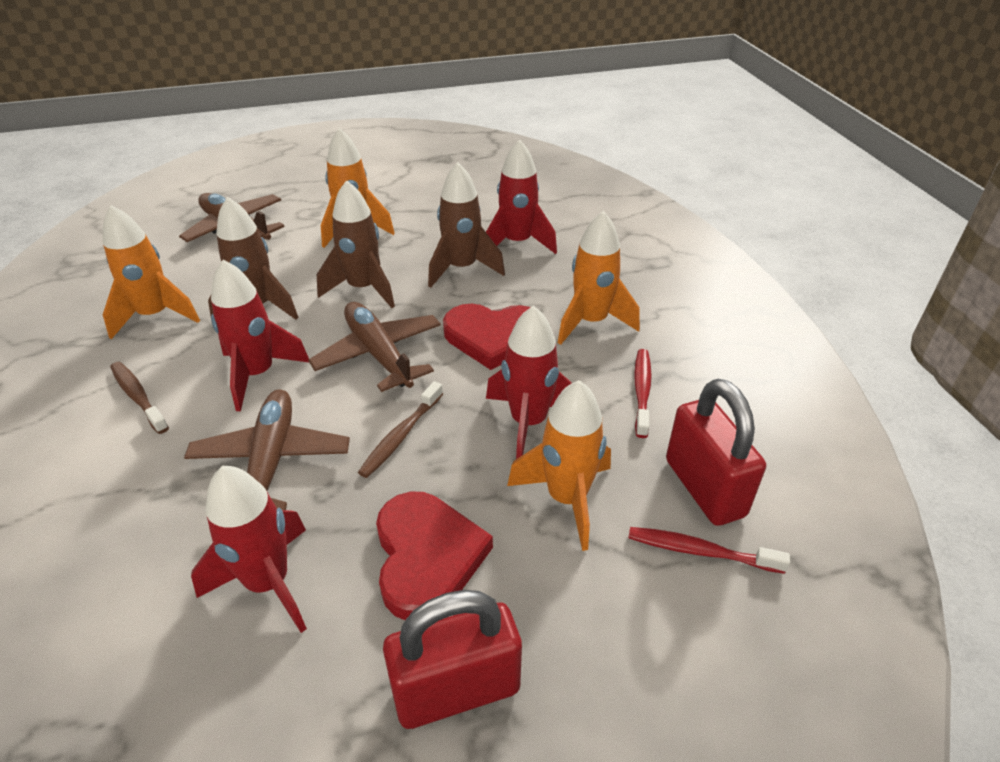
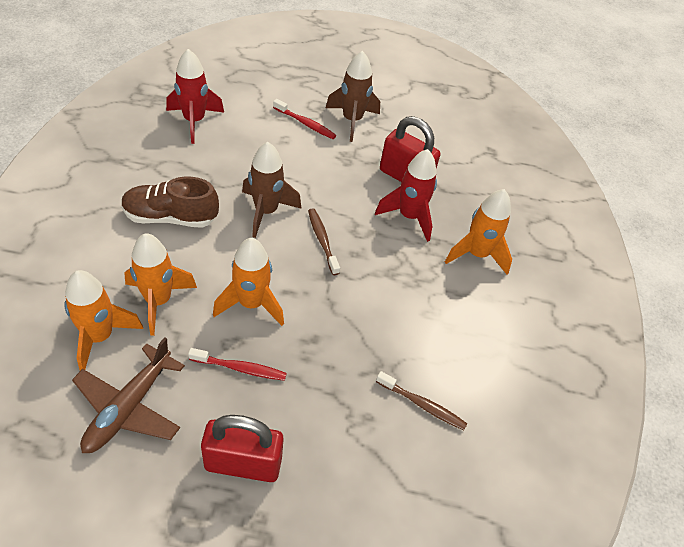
brown plane: 3 -> 1
brown rocket: 3 -> 2
brown shoe: 0 -> 1
red heart: 2 -> 0
red rocket: 4 -> 2

